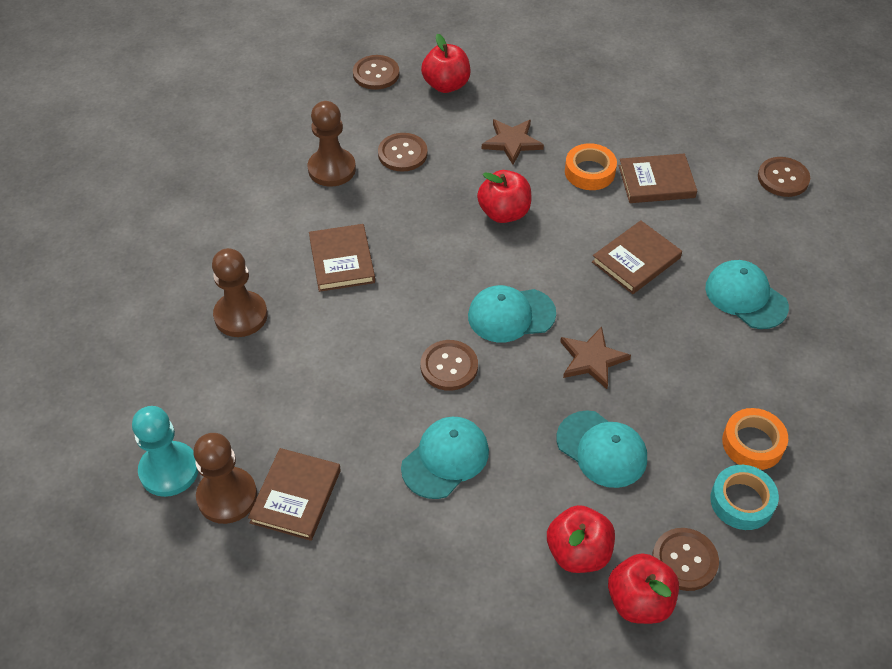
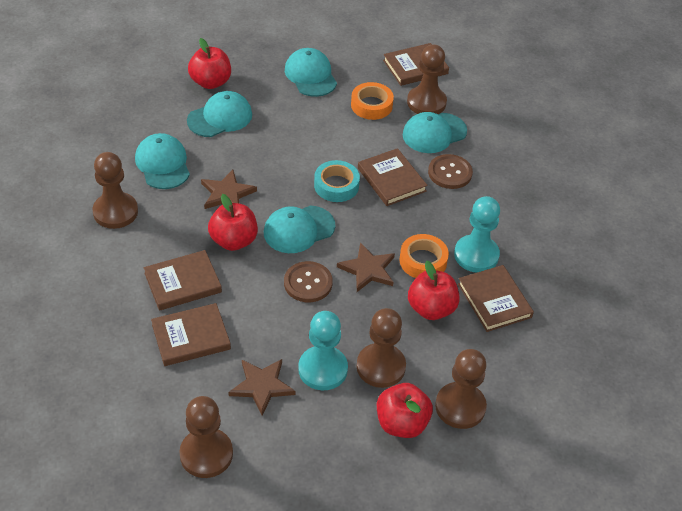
brown book: 4 -> 5
brown button: 5 -> 2
brown pawn: 3 -> 5
brown star: 2 -> 3
turquoise cap: 4 -> 5
turquoise pawn: 1 -> 2

